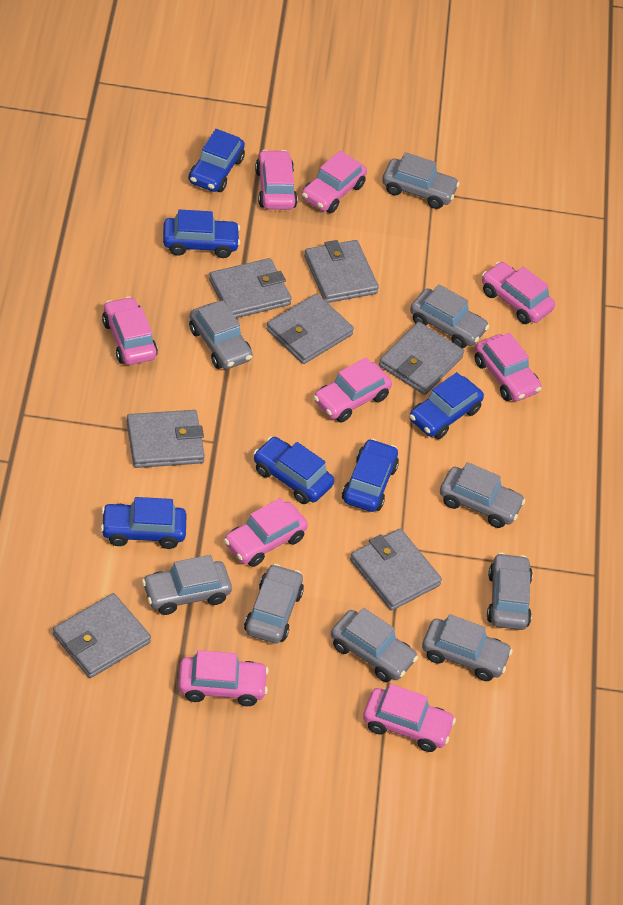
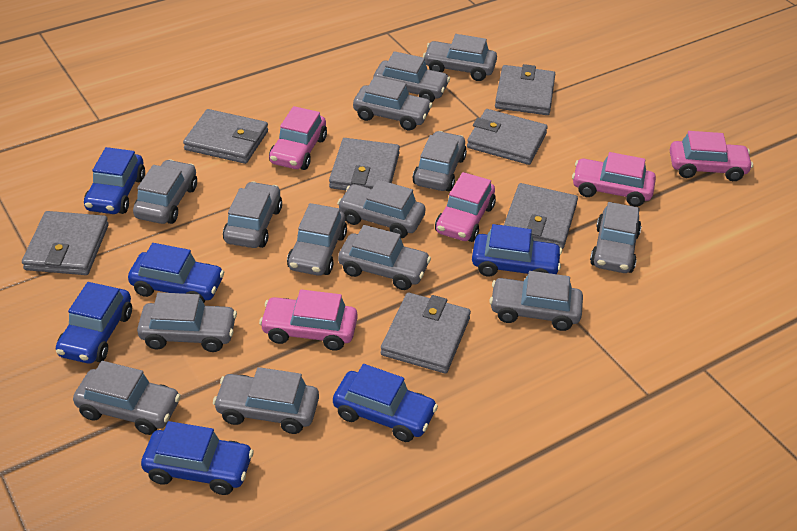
grey car: 9 -> 14
pink car: 9 -> 5

